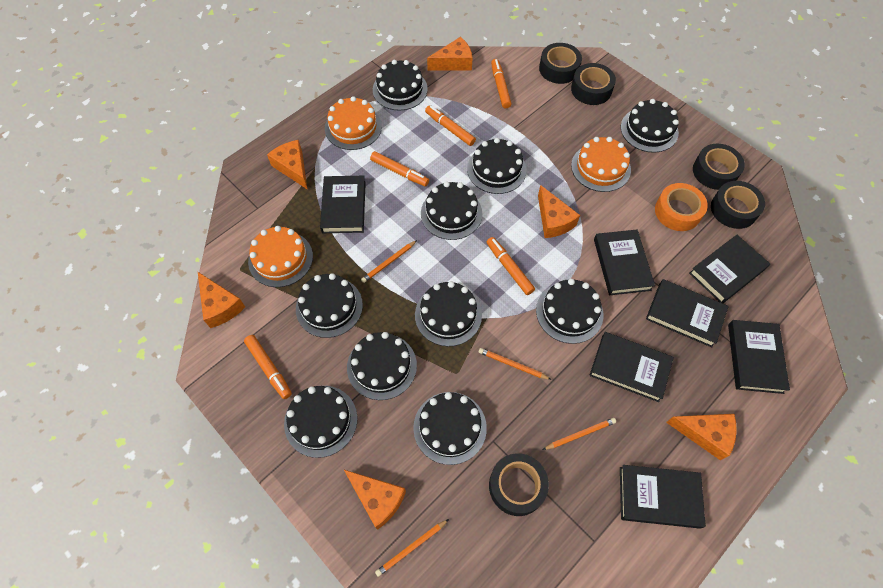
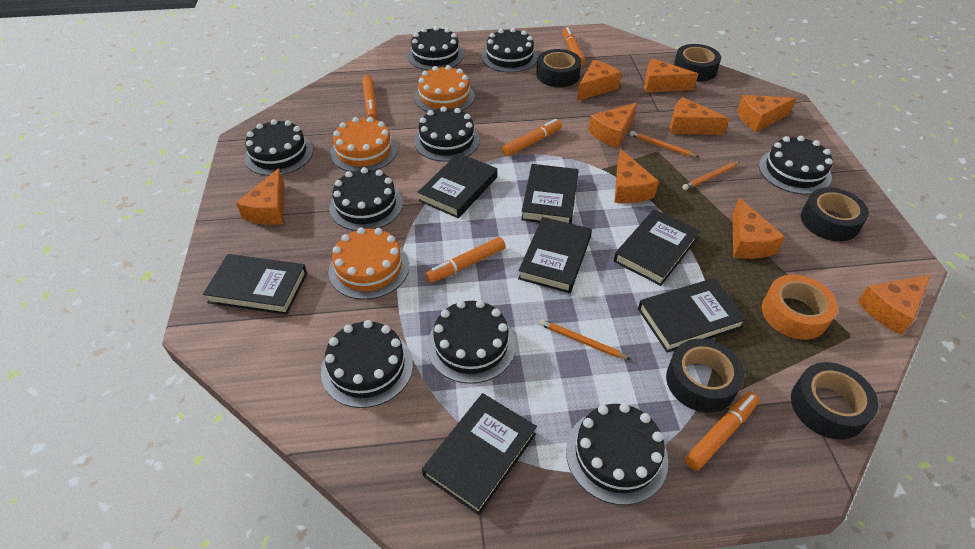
black cake: 10 -> 9
orange cheese: 6 -> 9
orange pencil: 4 -> 3

